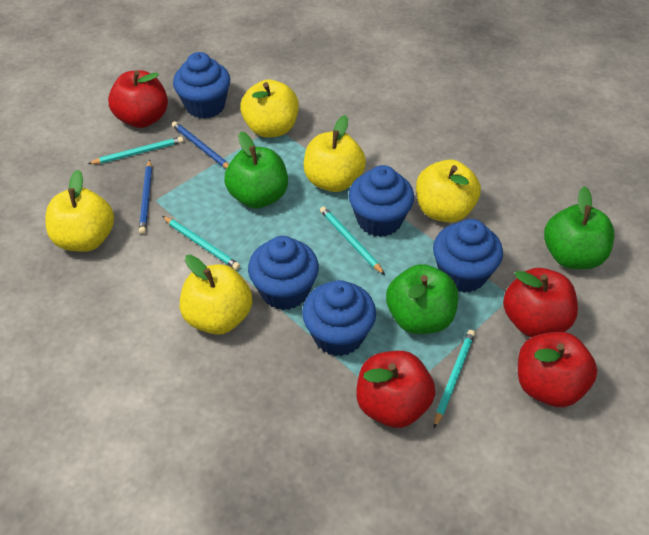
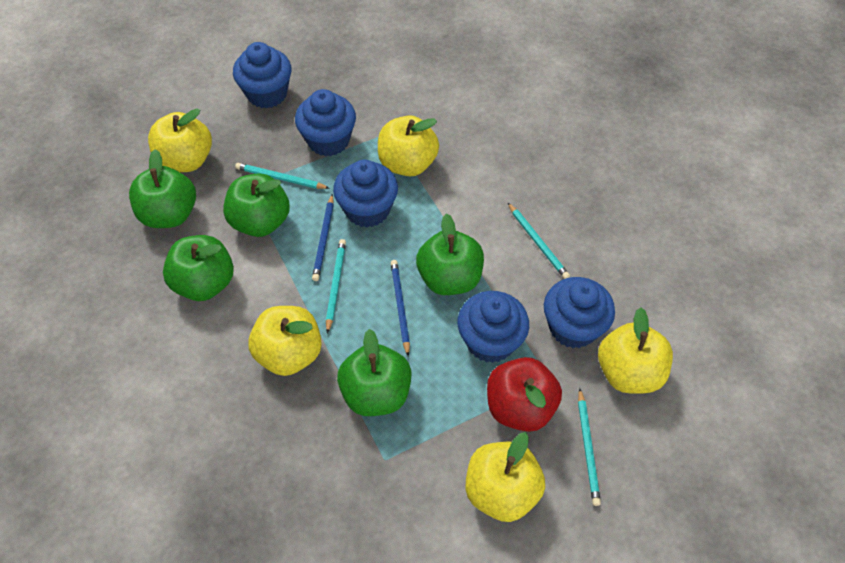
green apple: 3 -> 5
red apple: 4 -> 1

